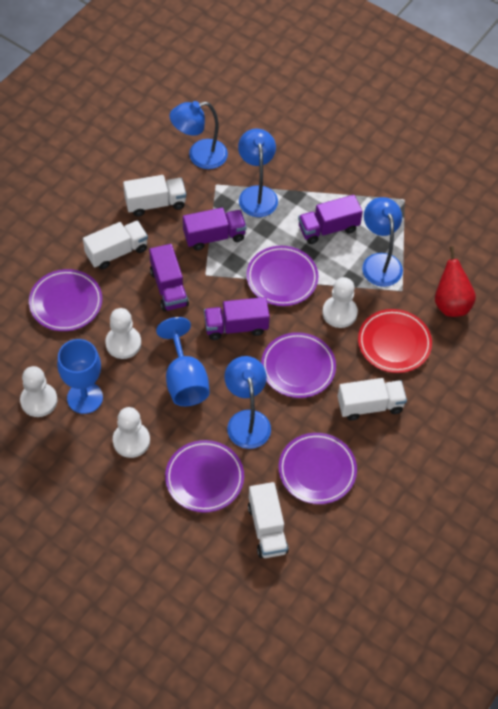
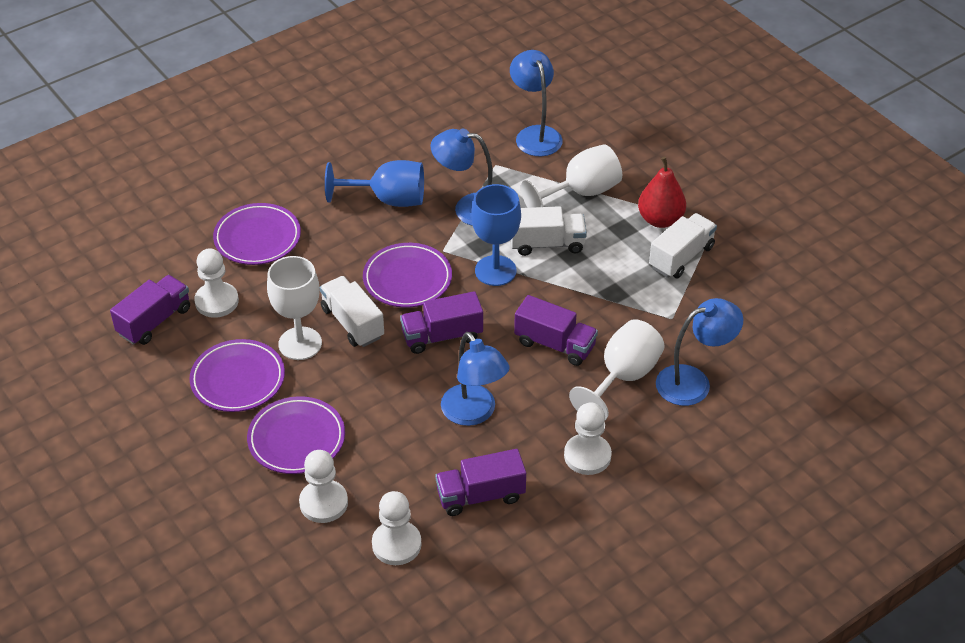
purple plate: 5 -> 4
red plate: 1 -> 0
white goblet: 0 -> 3
white truck: 4 -> 3

